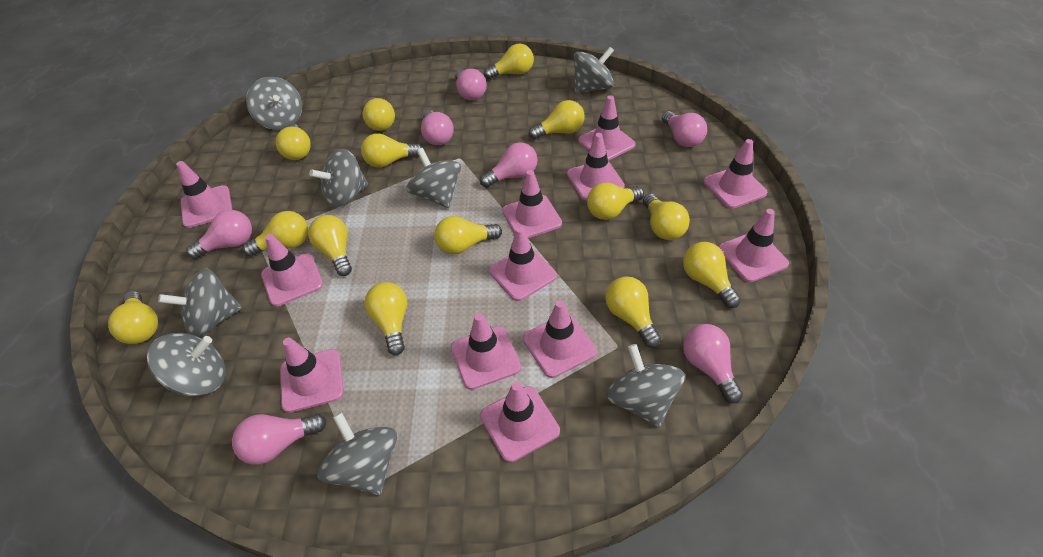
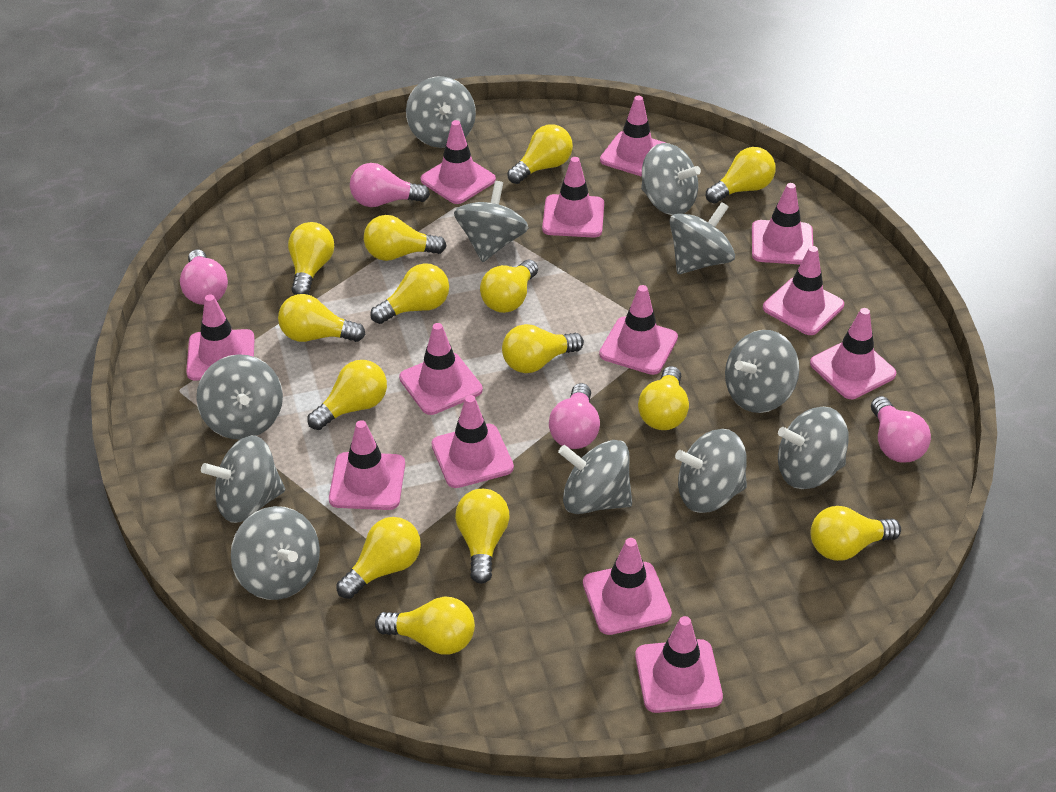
grey spinning top: 8 -> 11
pink light bulb: 7 -> 4
pink traffic cone: 12 -> 13

